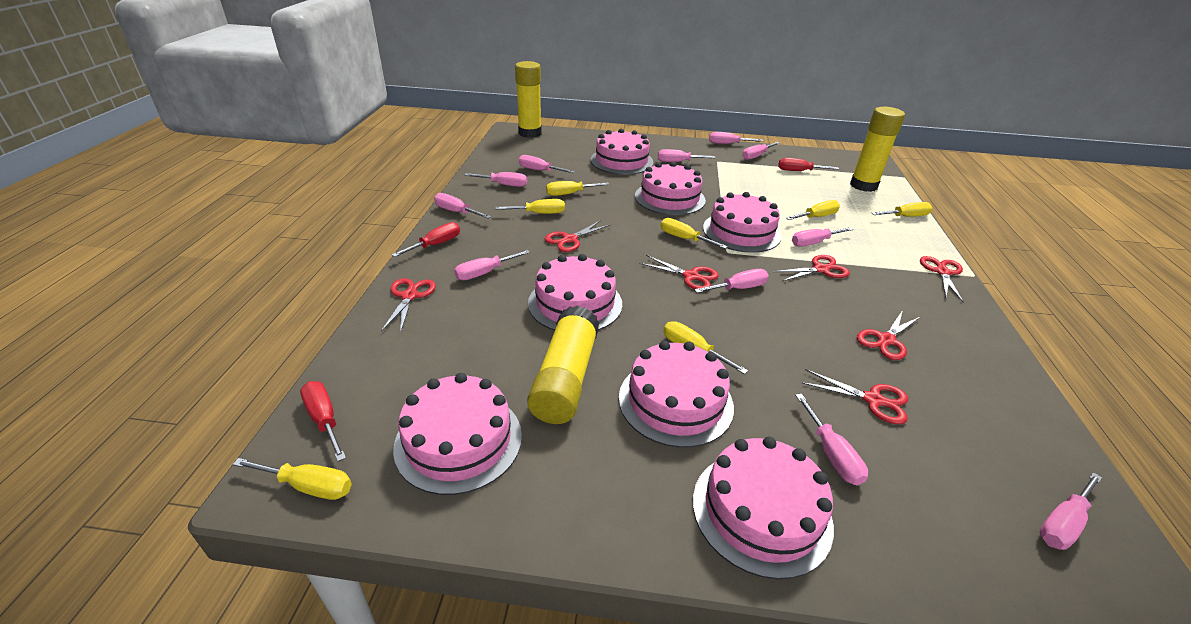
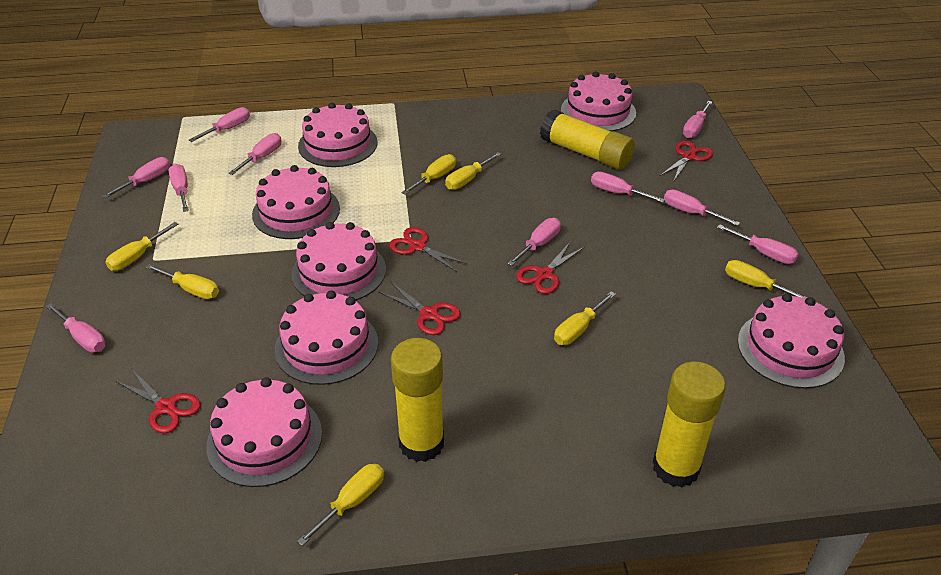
pink screwdriver: 11 -> 10
red scissors: 7 -> 5
red screwdriver: 3 -> 0

